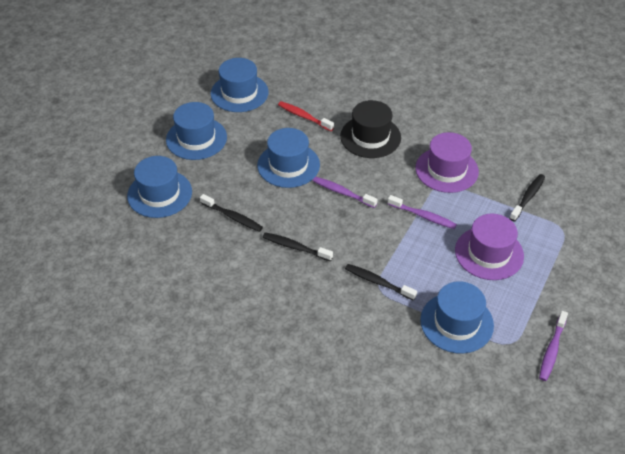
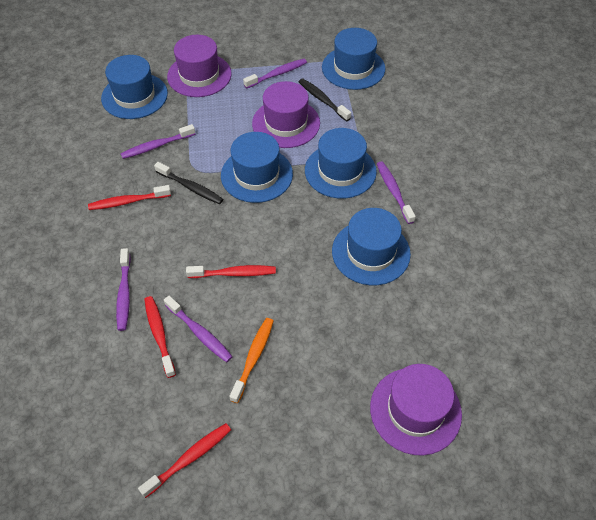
black hat: 1 -> 0
black toothbrush: 4 -> 2
orange toothbrush: 0 -> 1
purple hat: 2 -> 3
purple toothbrush: 3 -> 5
red toothbrush: 1 -> 4

